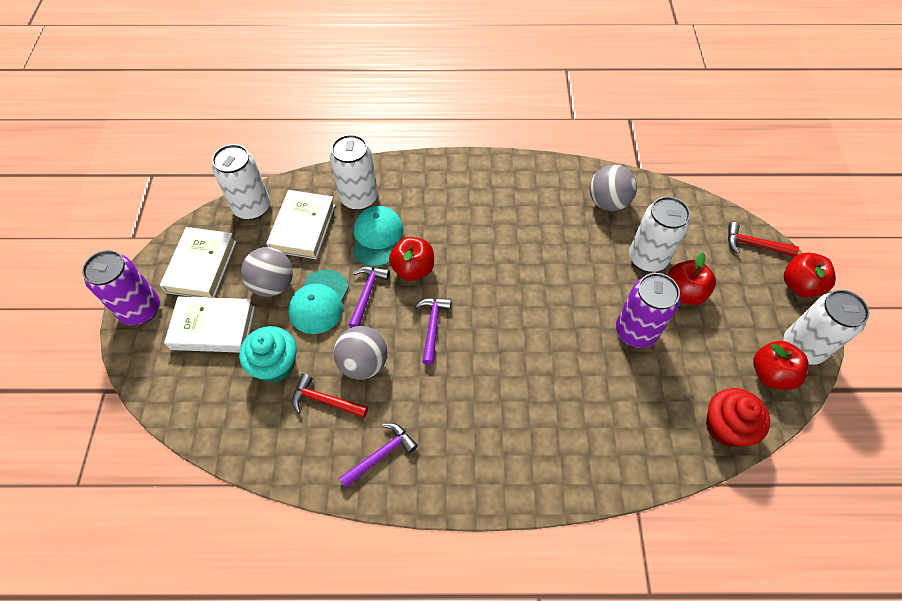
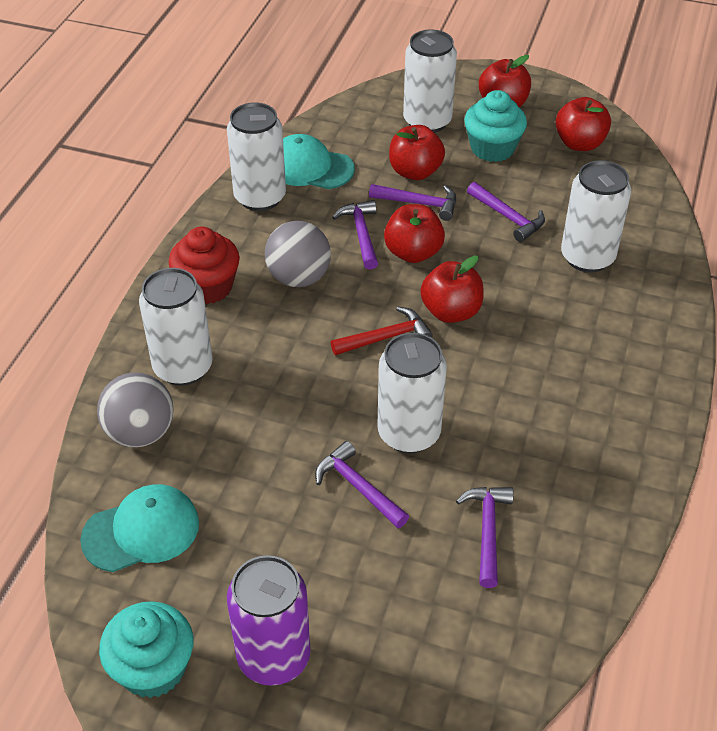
grey ball: 3 -> 2
purple can: 2 -> 1
purple hammer: 3 -> 5
red apple: 4 -> 5
red hammer: 2 -> 1
turquoise cupcake: 1 -> 2
white book: 3 -> 0
white can: 4 -> 5

